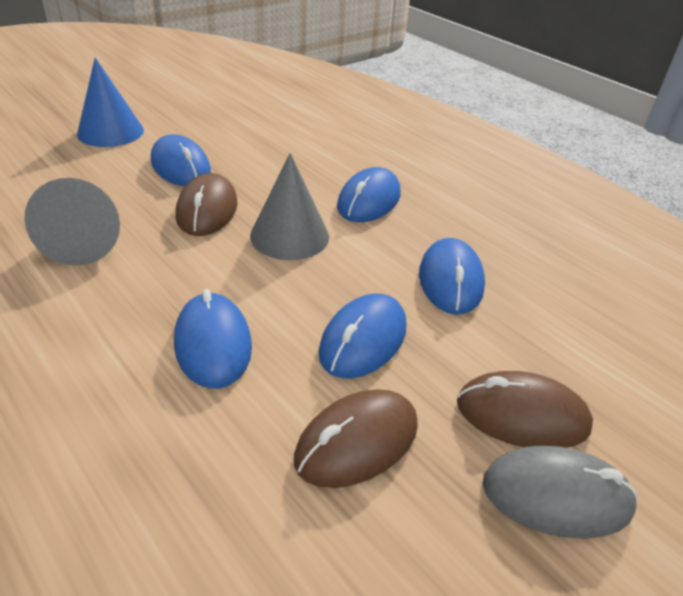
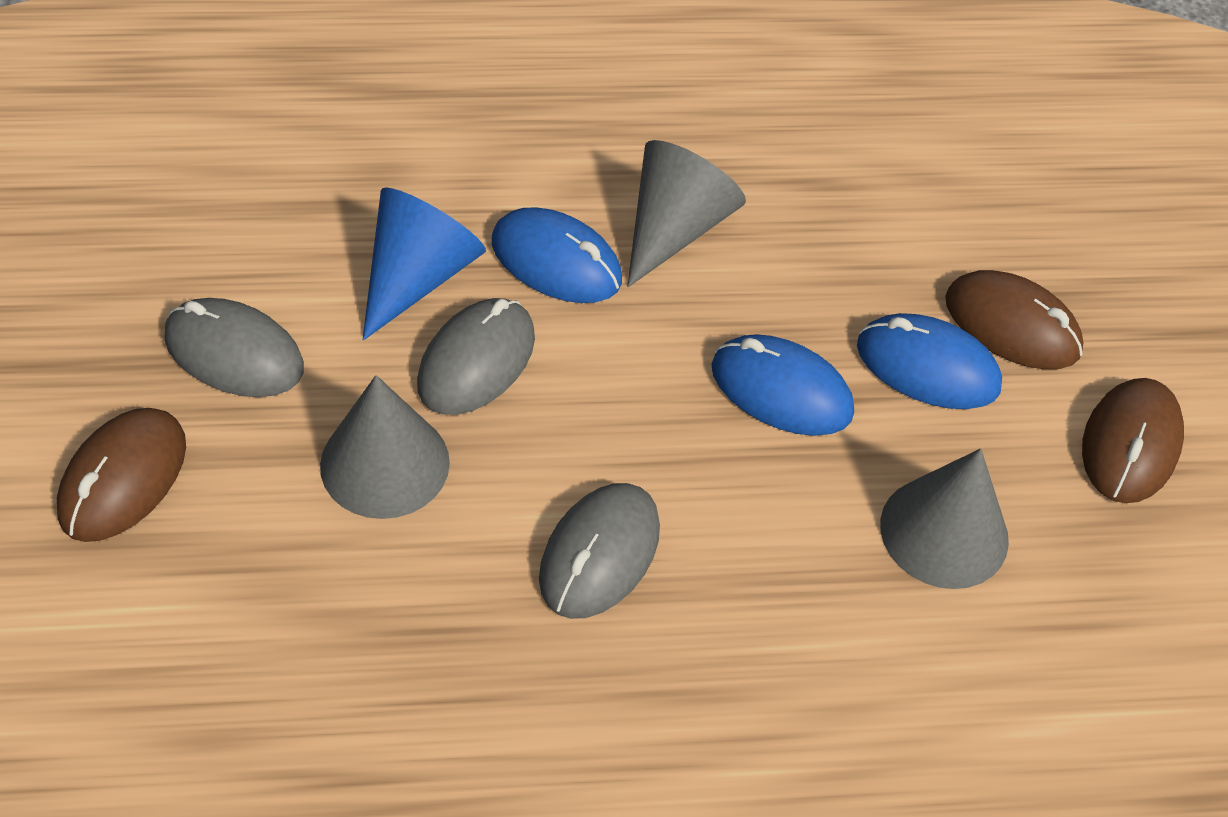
blue mouse: 5 -> 3
grey cone: 2 -> 3
grey mouse: 1 -> 3

